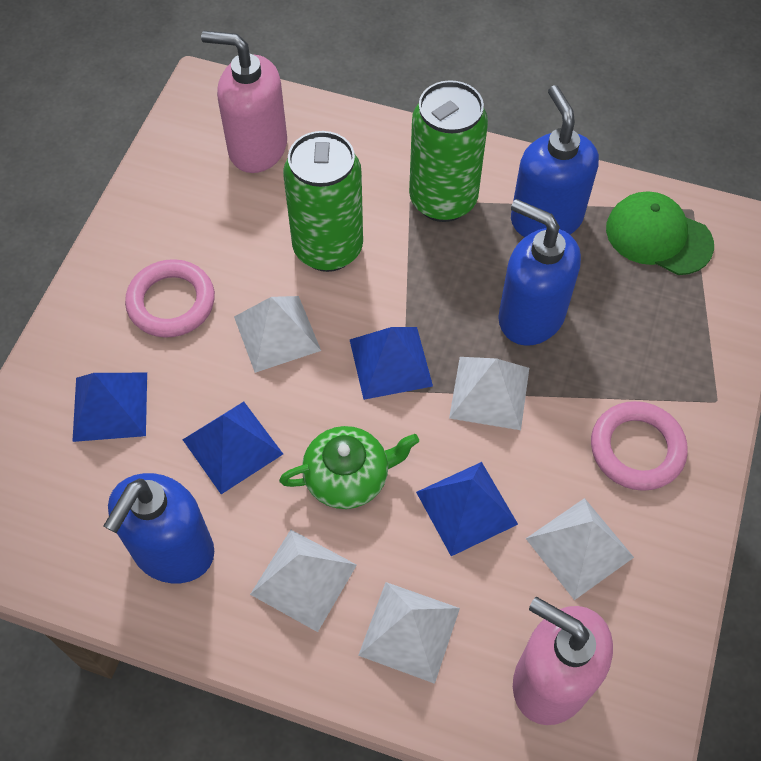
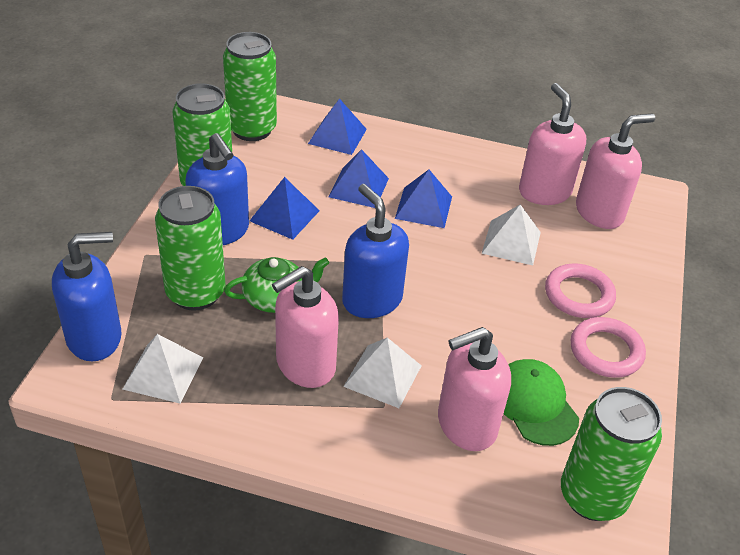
green can: 2 -> 4
pink soap dispenser: 2 -> 4
white pyramid: 5 -> 3

